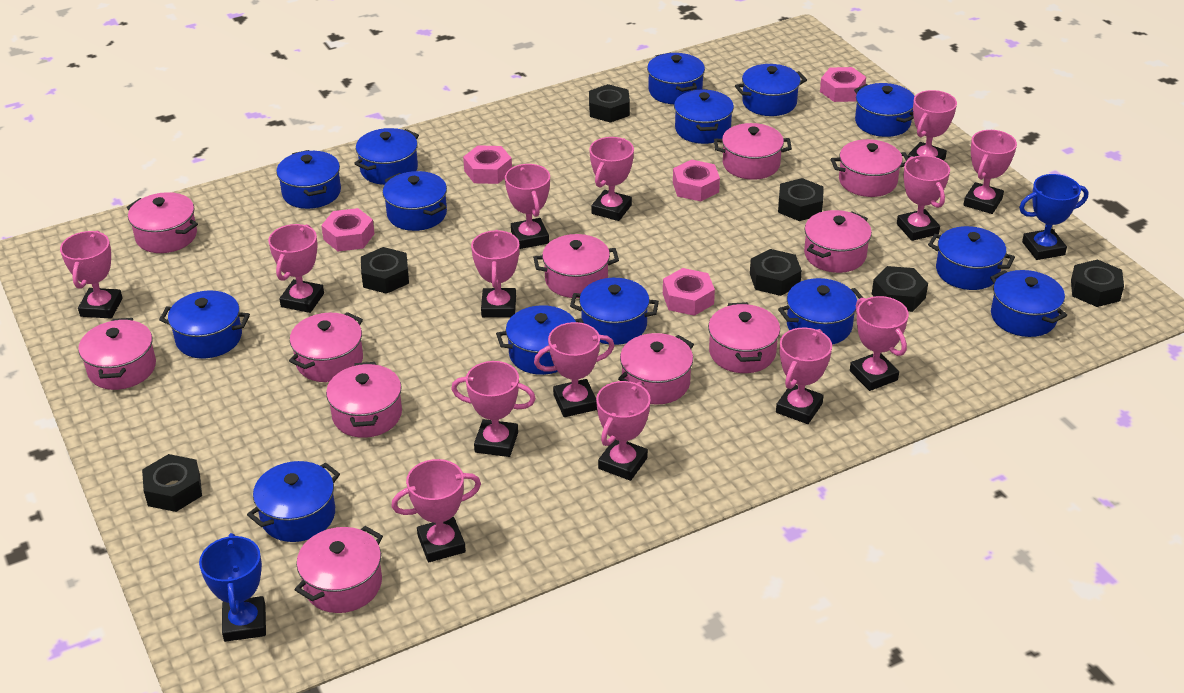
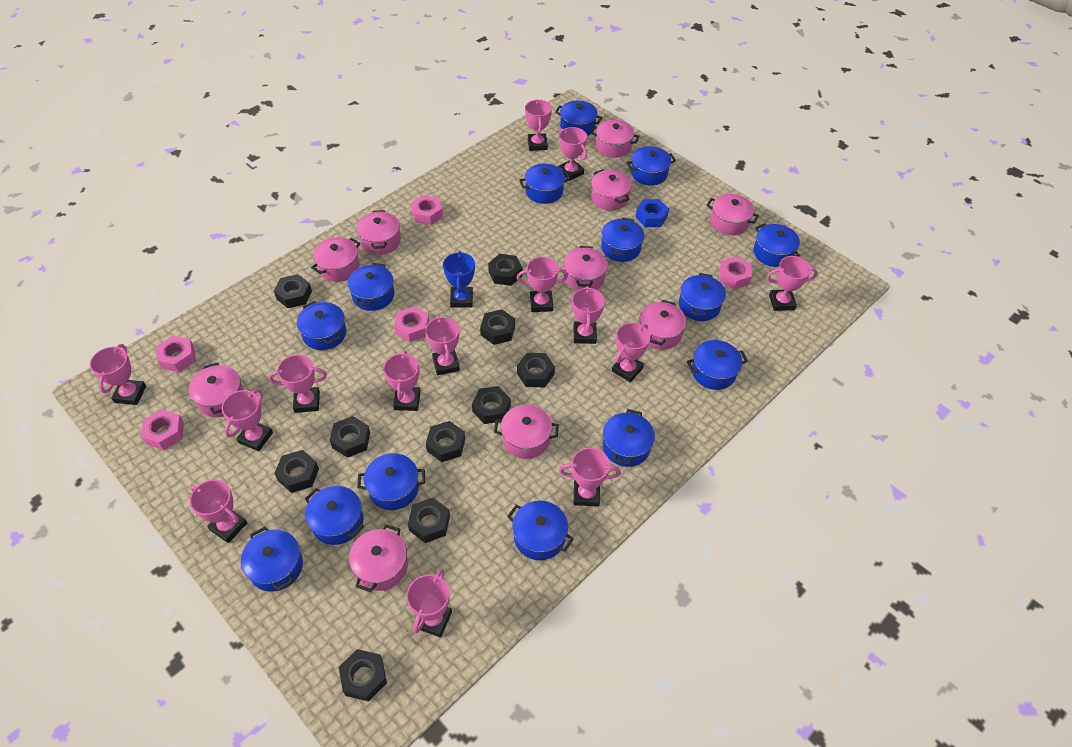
black nut: 7 -> 10
blue nut: 0 -> 1
blue trophy: 2 -> 1
pink pot: 11 -> 10

